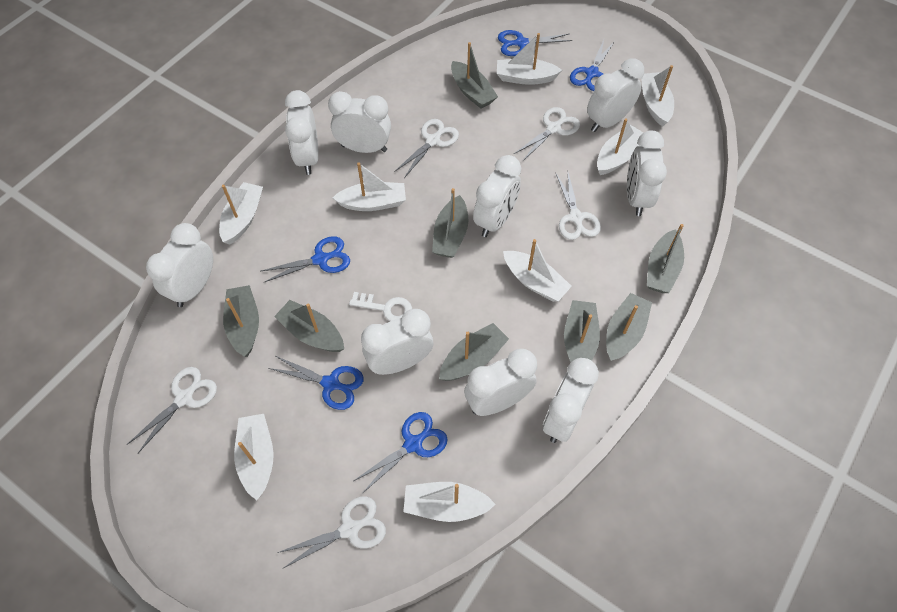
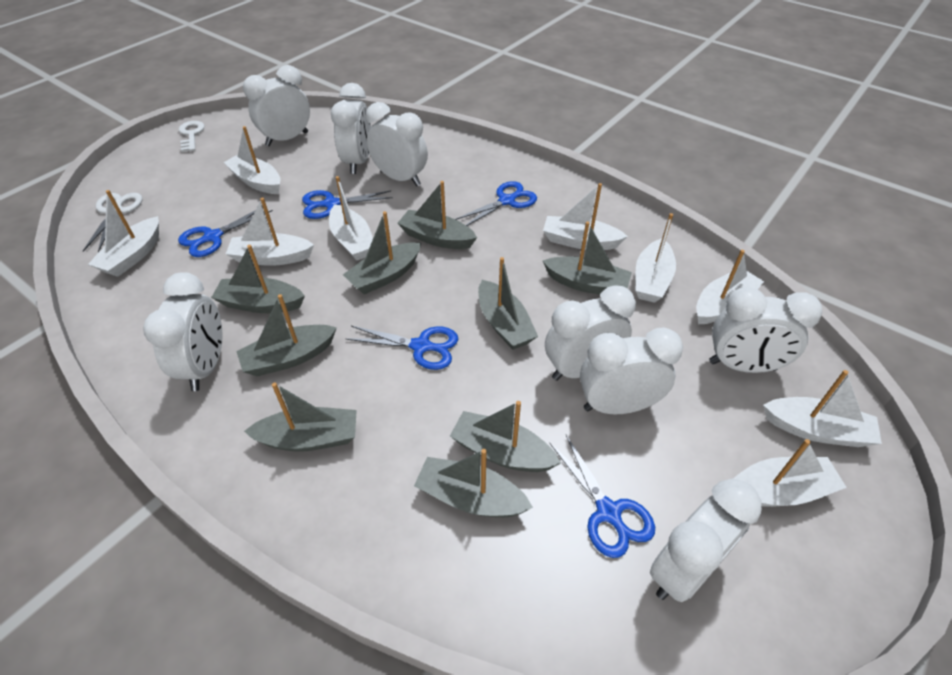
grey boat: 8 -> 9
white boat: 8 -> 9
white clock: 9 -> 8
white scissors: 5 -> 1

